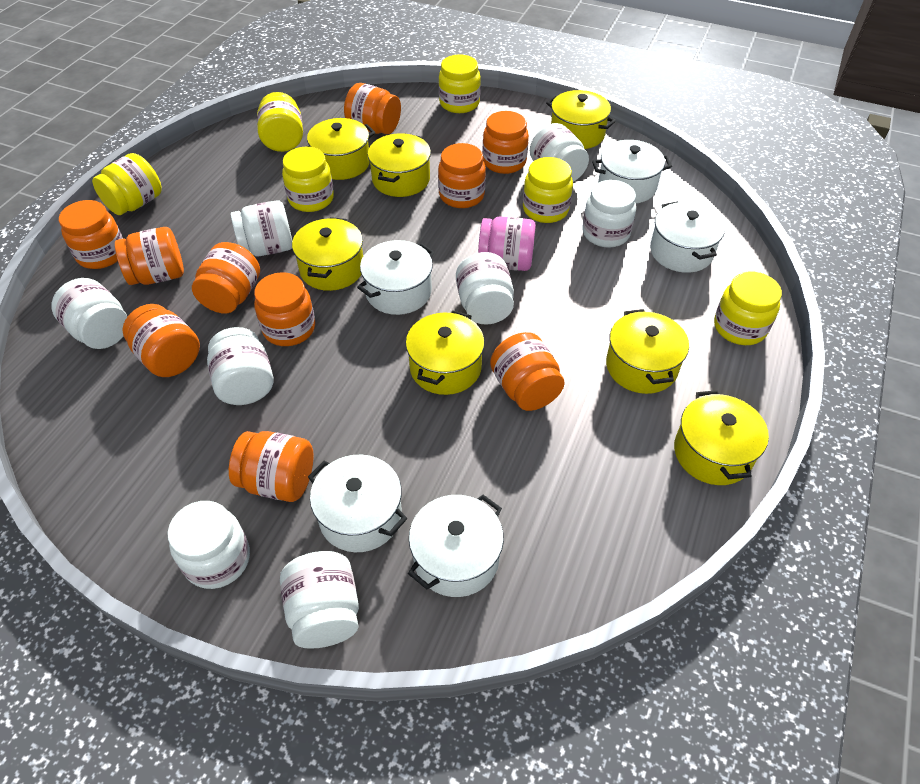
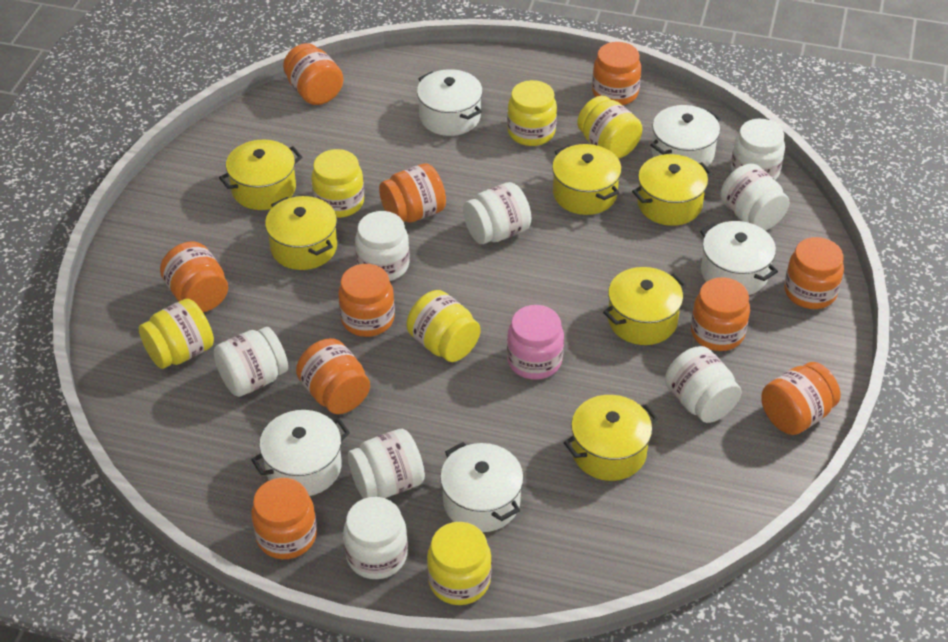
yellow pot: 7 -> 6

